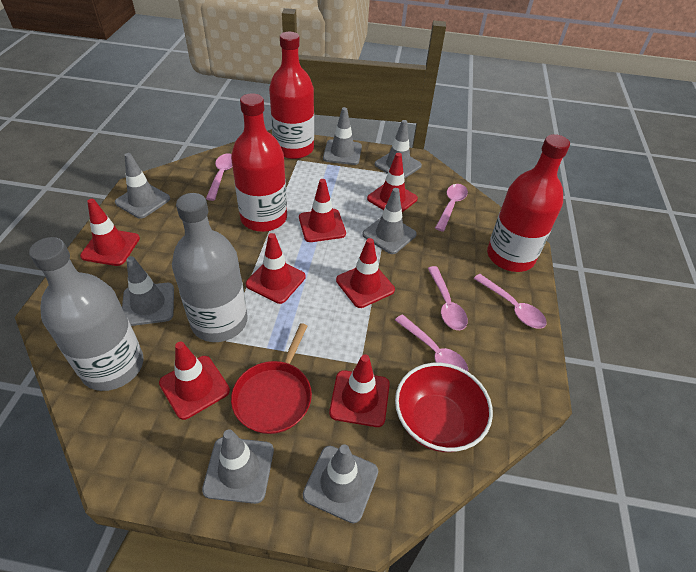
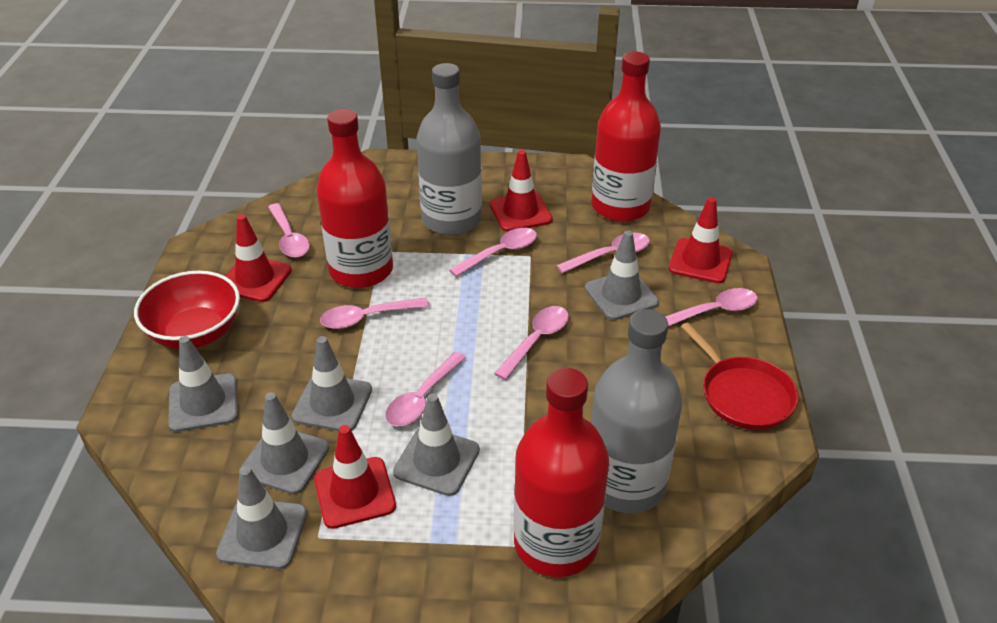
grey traffic cone: 7 -> 6
pink spoon: 5 -> 7
red traffic cone: 7 -> 4

